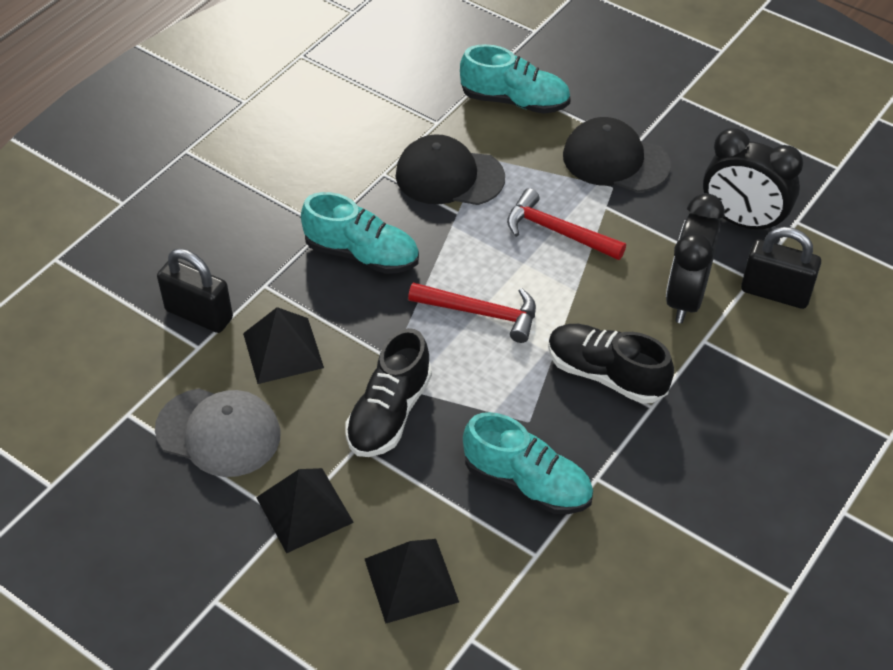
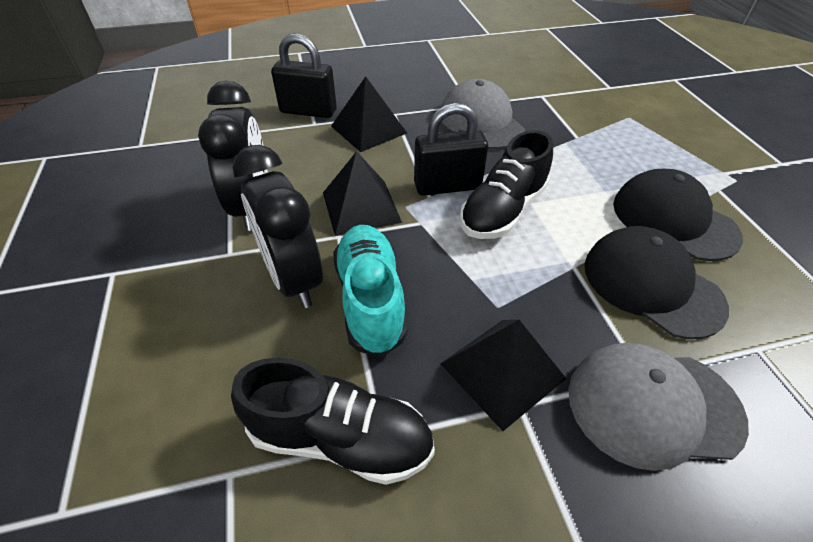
grey cap: 1 -> 2
red hammer: 2 -> 0
turquoise shoe: 3 -> 1

